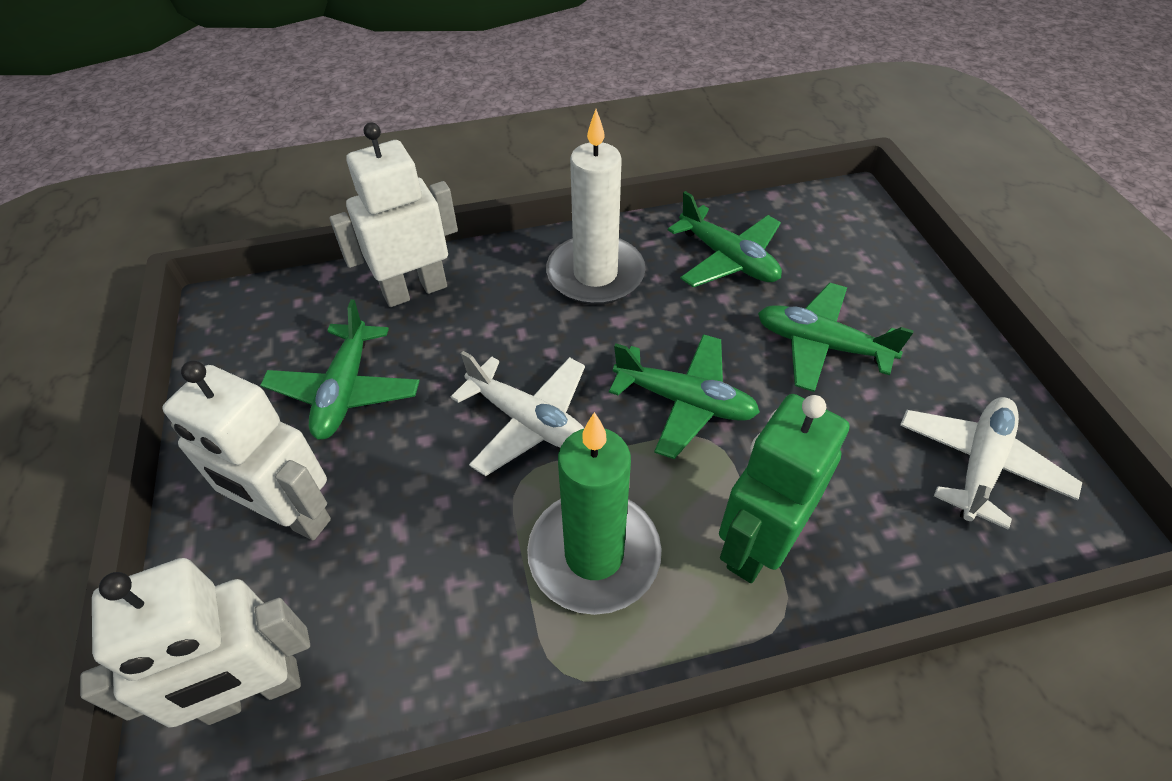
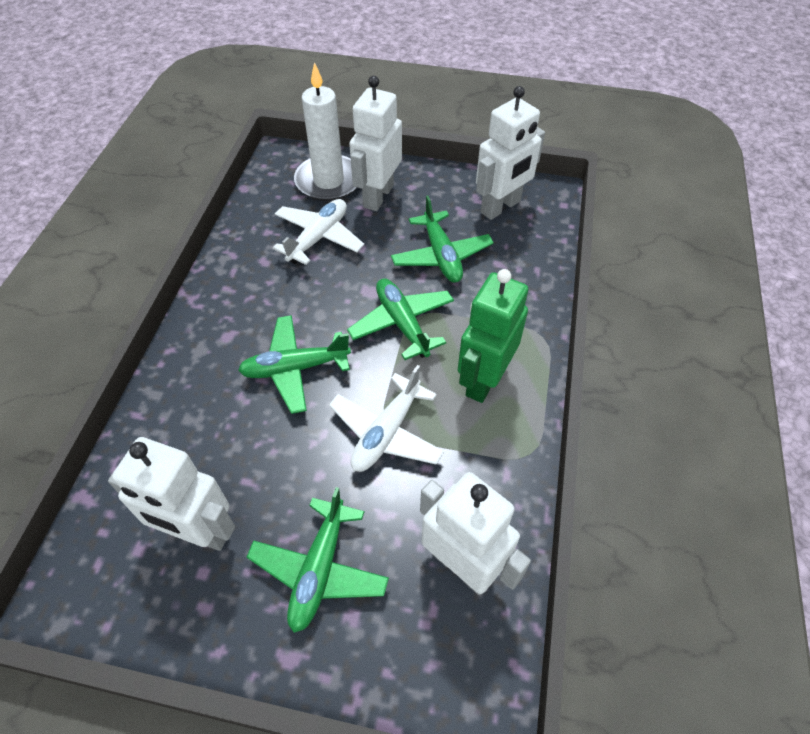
green candle: 1 -> 0
white robot: 3 -> 4

